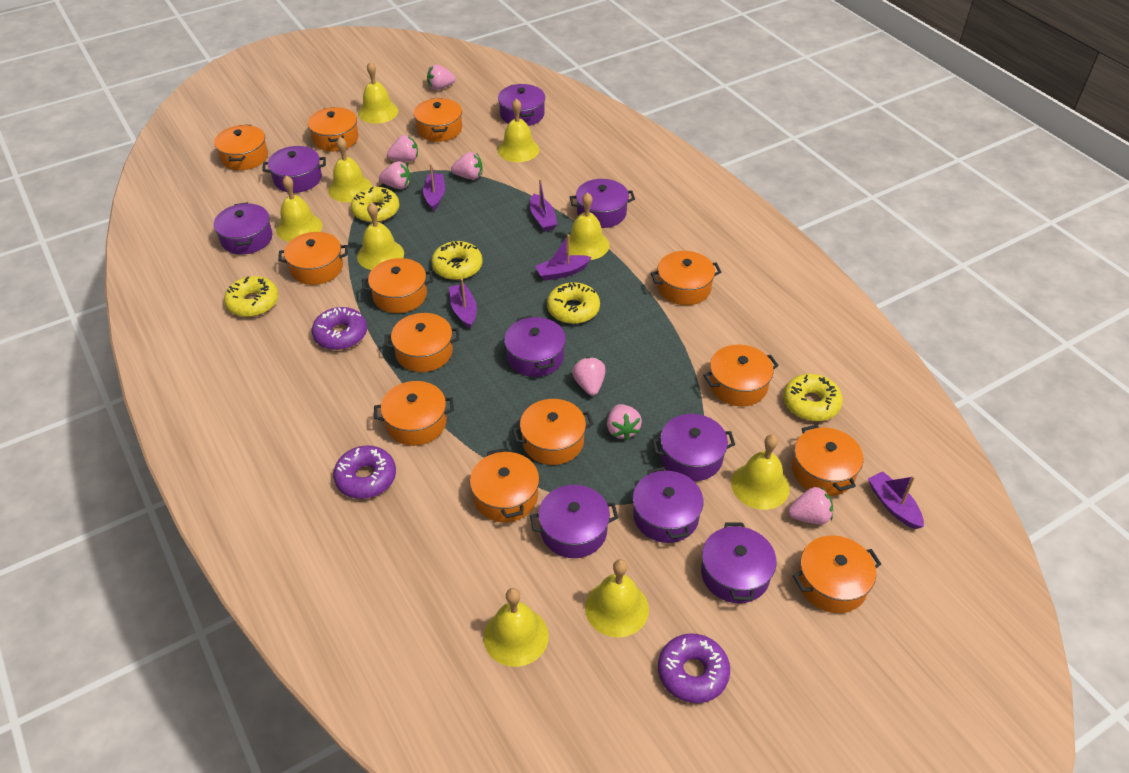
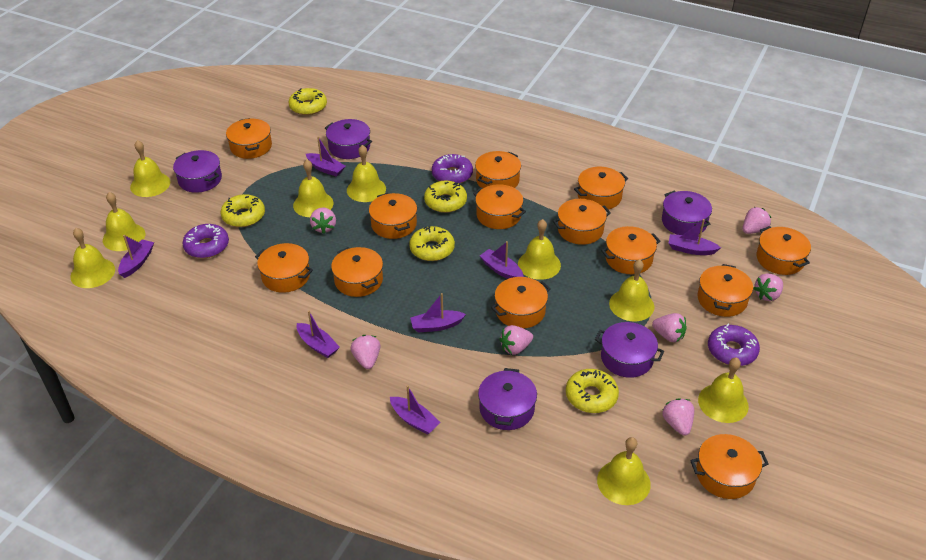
purple boat: 5 -> 7
purple pot: 9 -> 5

